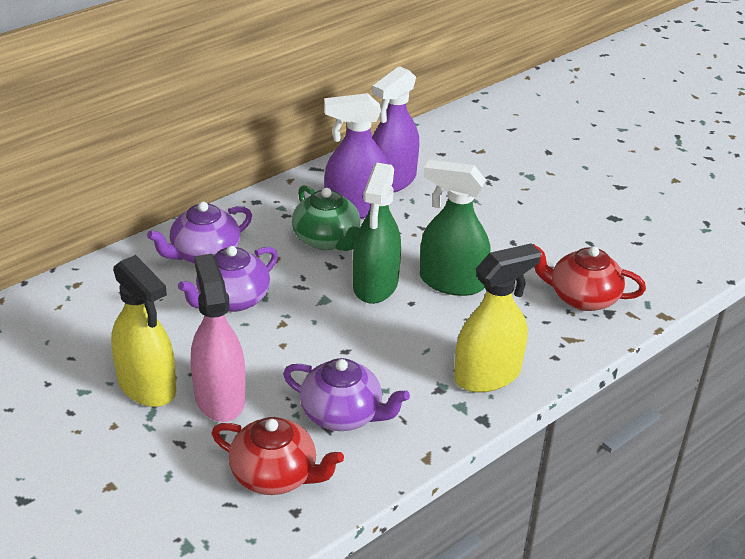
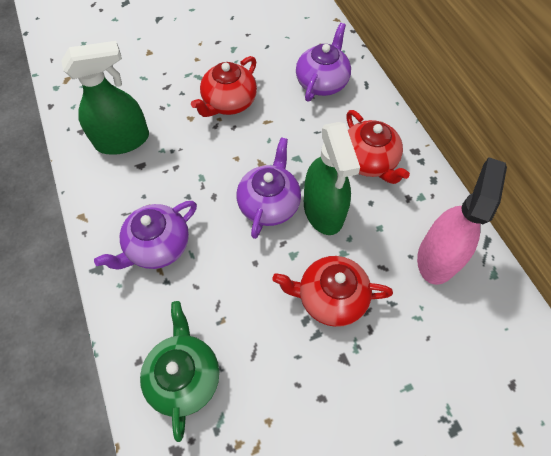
purple spray bottle: 2 -> 0
red teapot: 2 -> 3
yellow spray bottle: 2 -> 0

